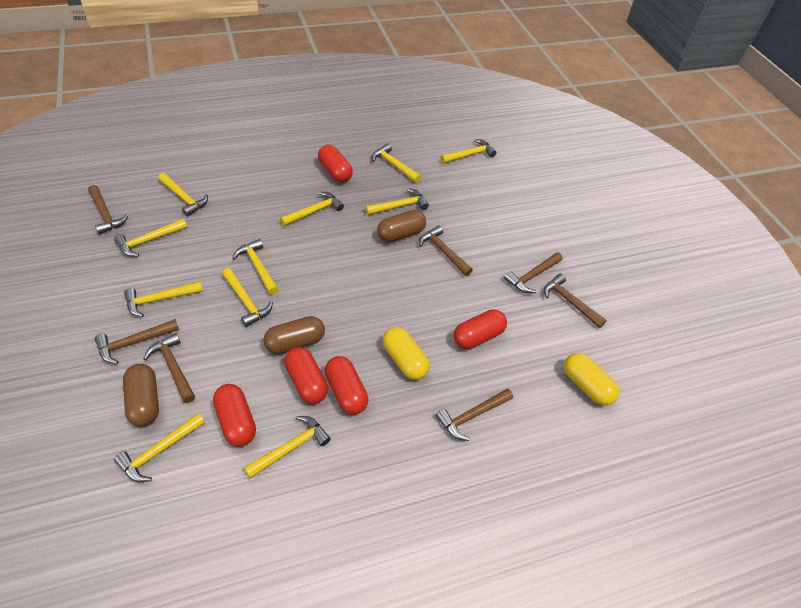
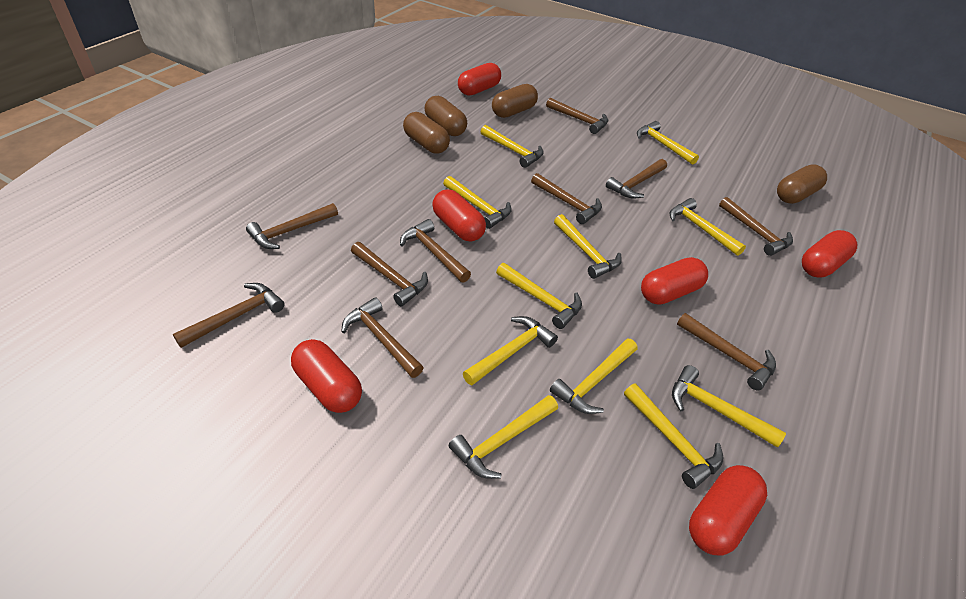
brown capsule: 3 -> 4
brown hammer: 7 -> 10
red capsule: 5 -> 6
yellow capsule: 2 -> 0

